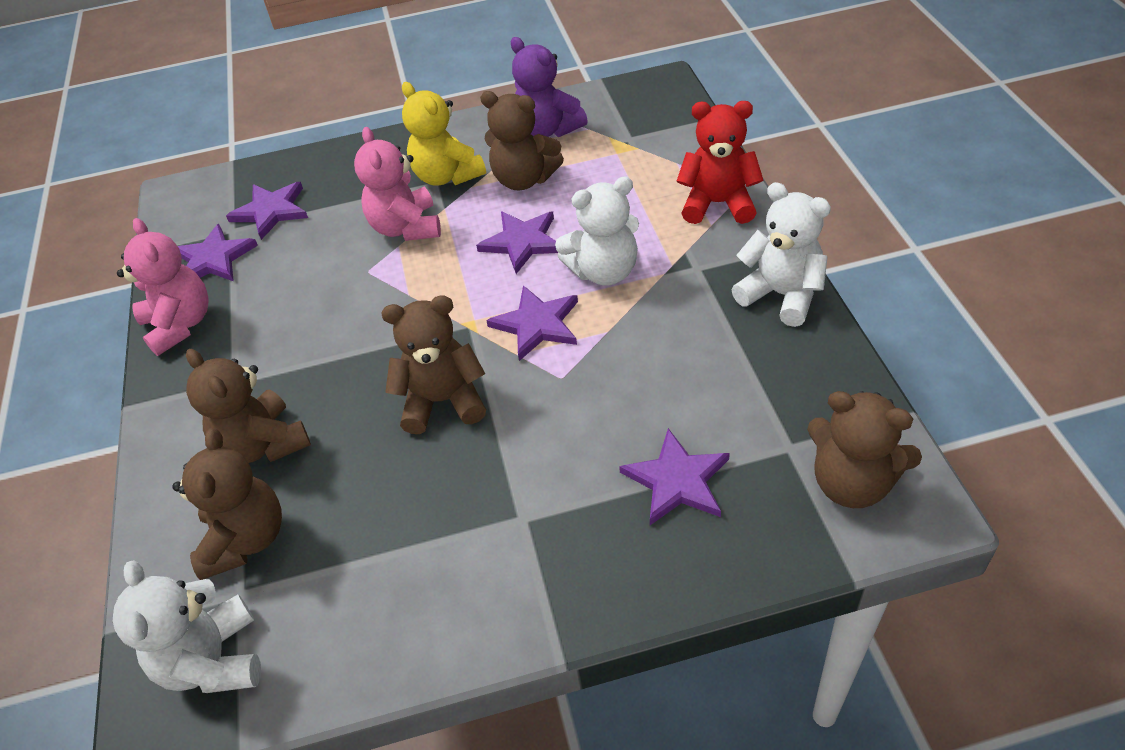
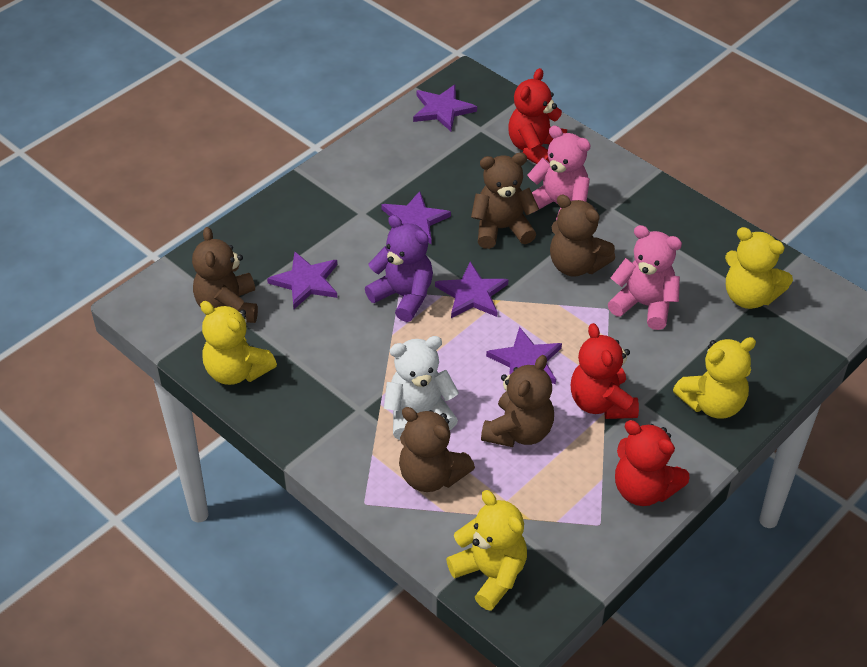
red teddy bear: 1 -> 3
white teddy bear: 3 -> 1
yellow teddy bear: 1 -> 4

